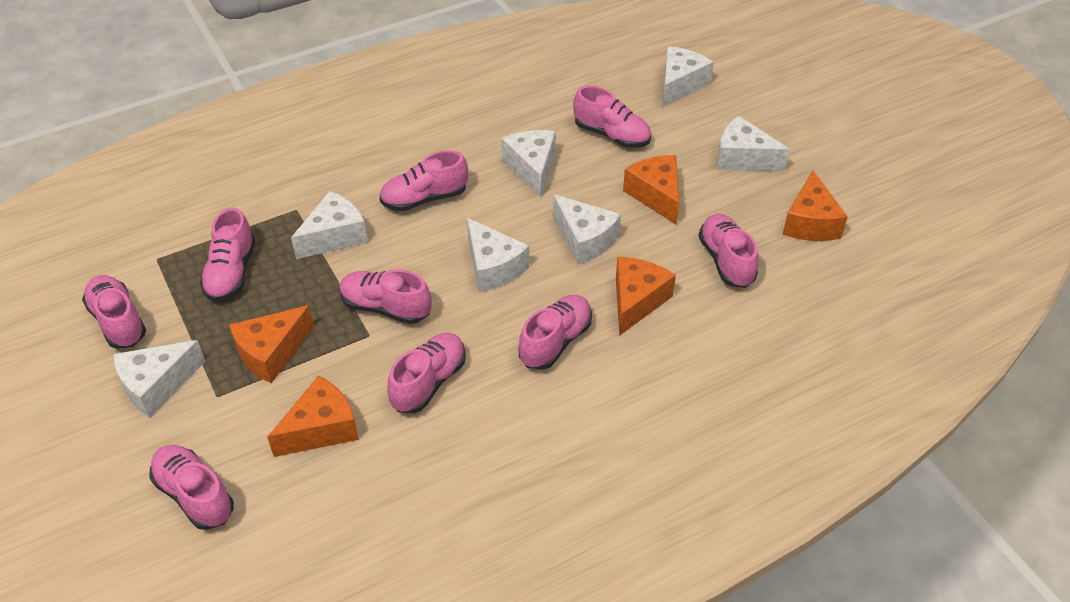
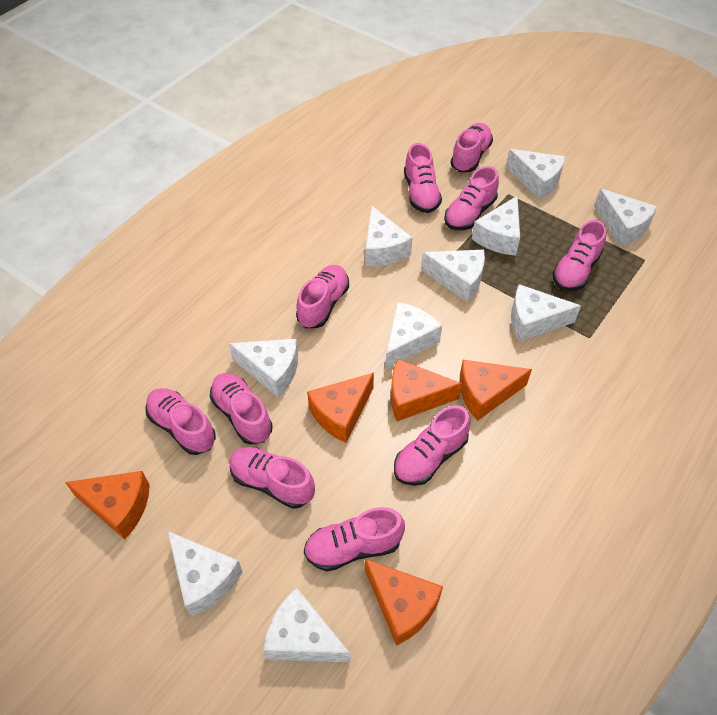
pink shoe: 9 -> 10
white cheese: 7 -> 10

